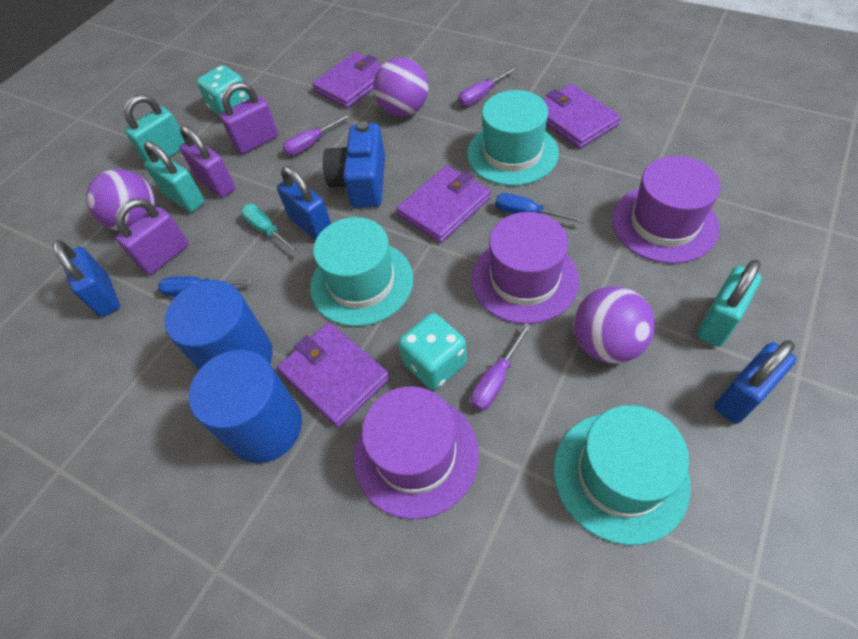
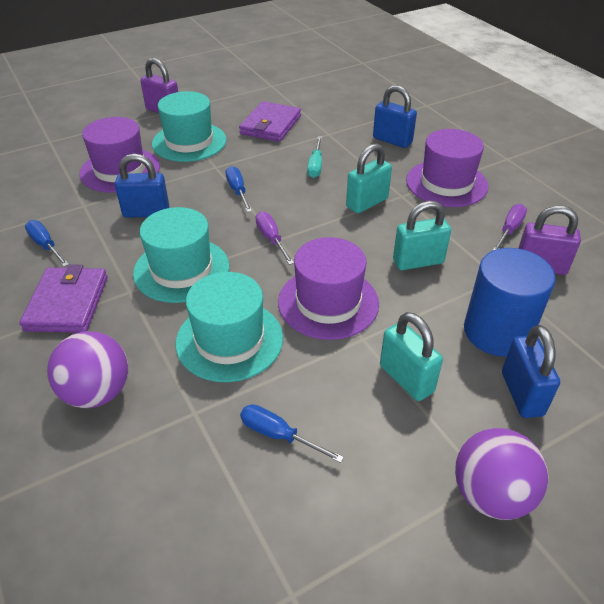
blue camera: 1 -> 0
blue cylinder: 2 -> 1
blue screwdriver: 2 -> 3
purple ball: 3 -> 2
purple padlock: 3 -> 2
purple screwdriver: 3 -> 2
purple wallet: 4 -> 2
turquoise dice: 2 -> 0

